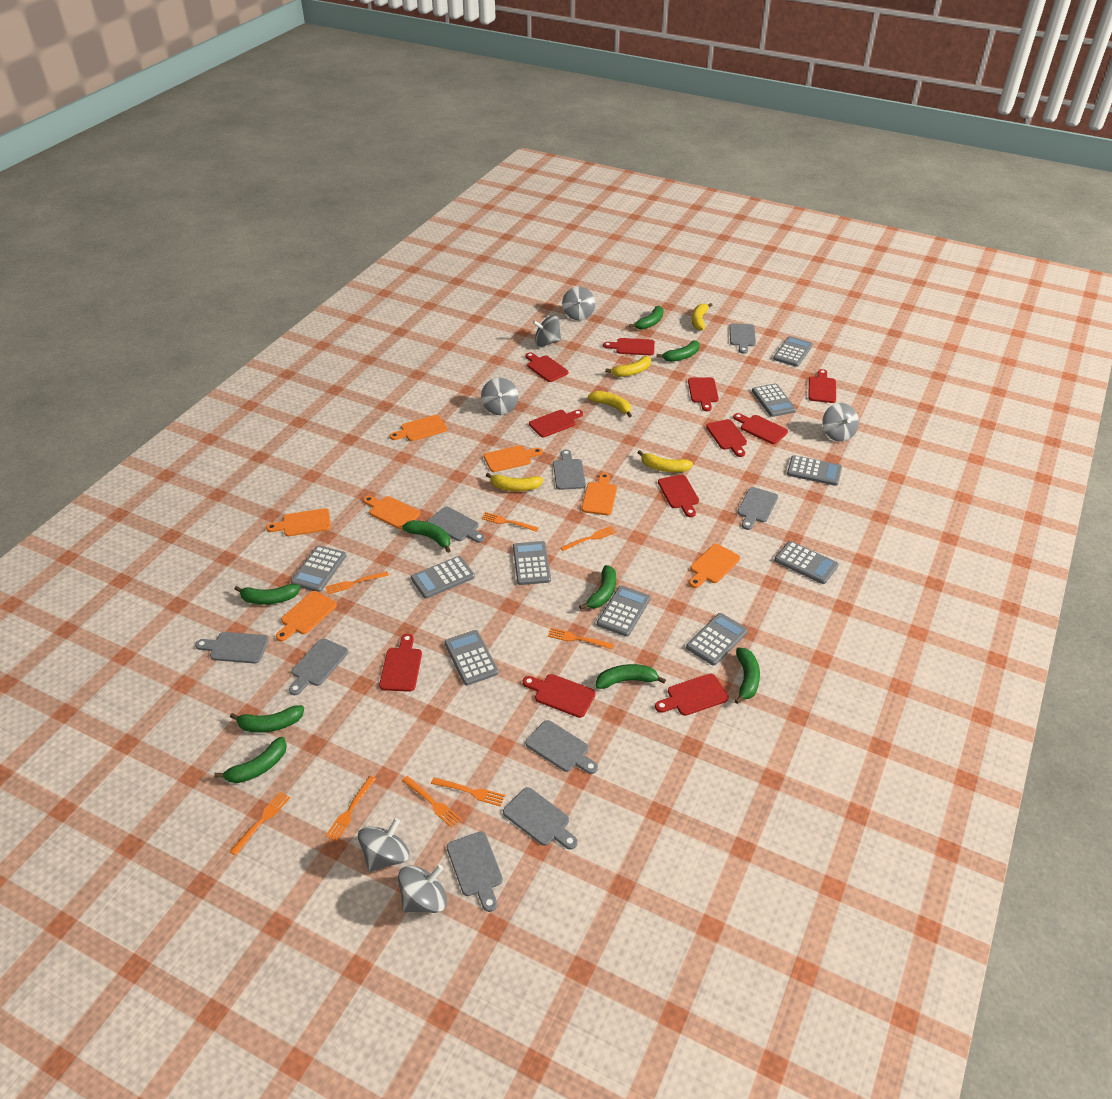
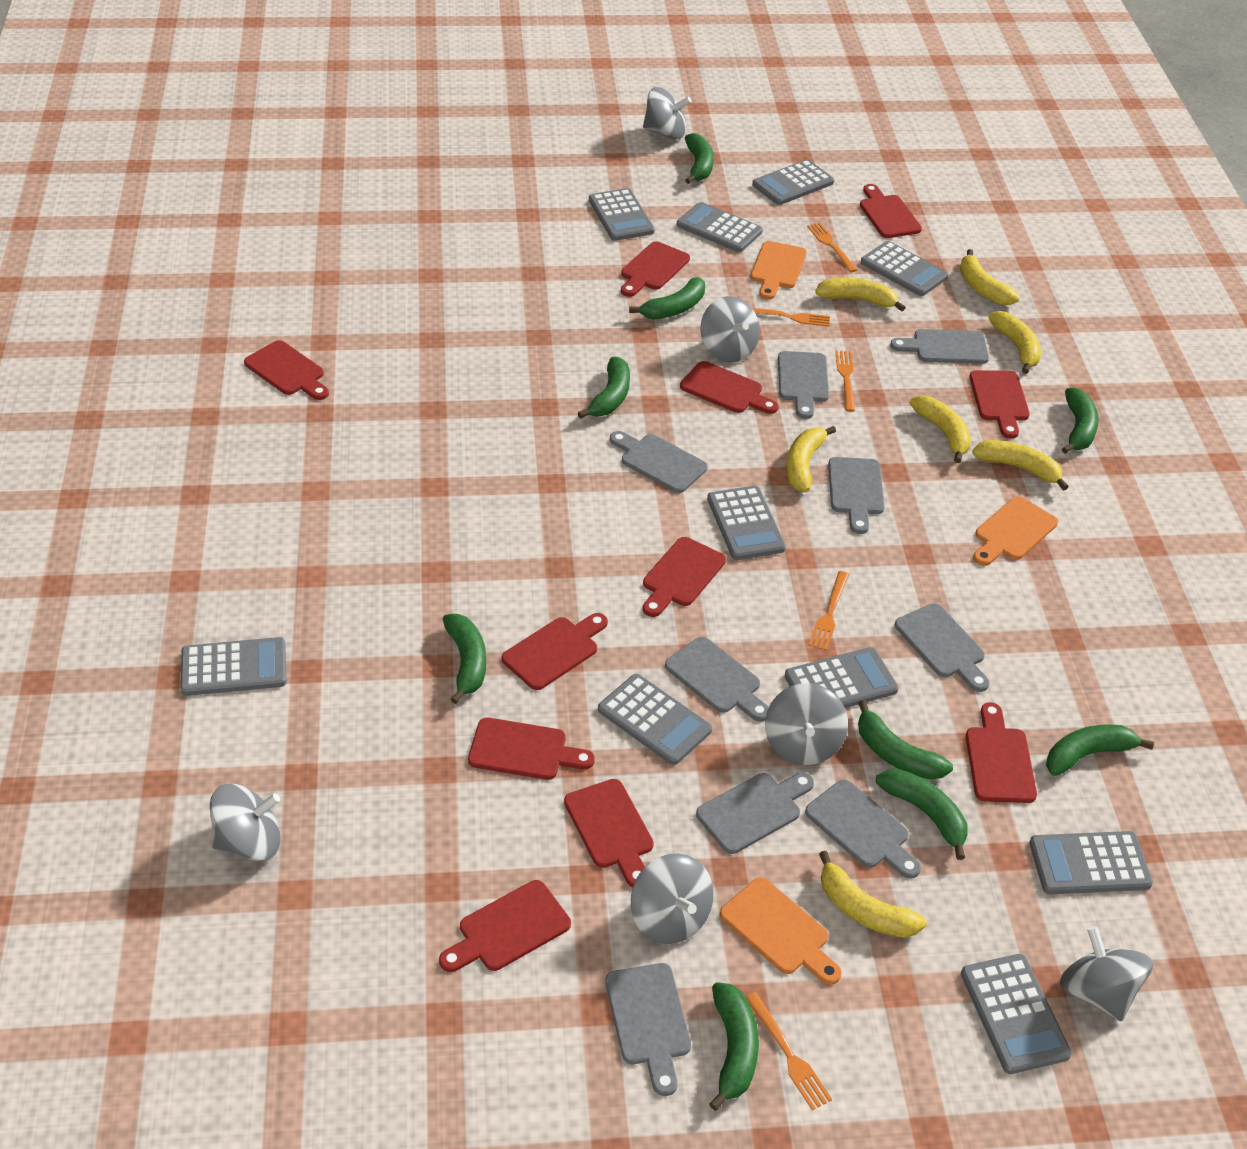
orange cutting board: 7 -> 3
orange fork: 8 -> 5
yellow banana: 5 -> 7

